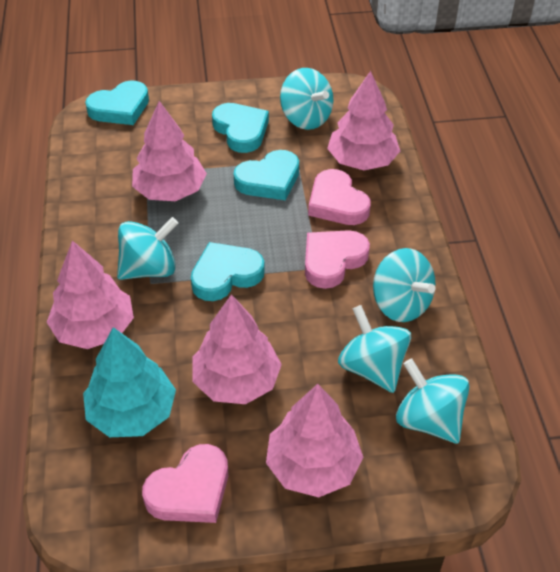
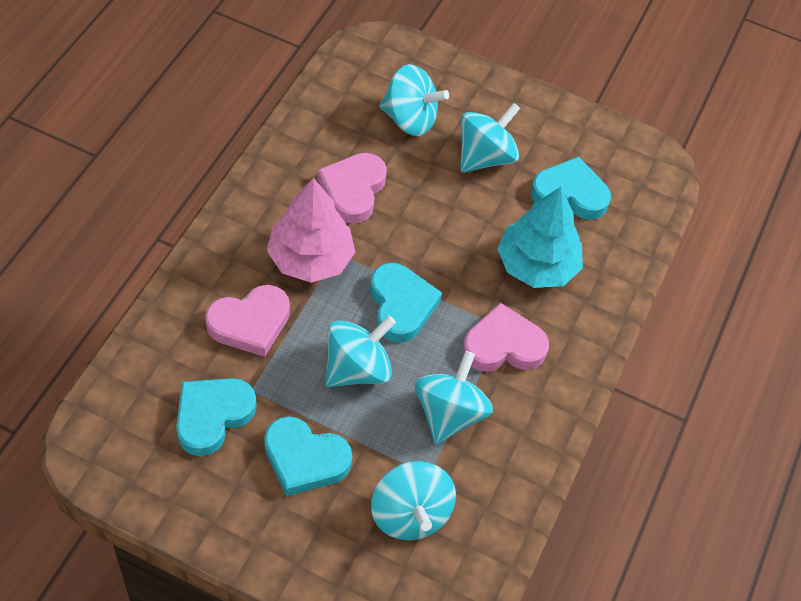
pink tree: 5 -> 1

